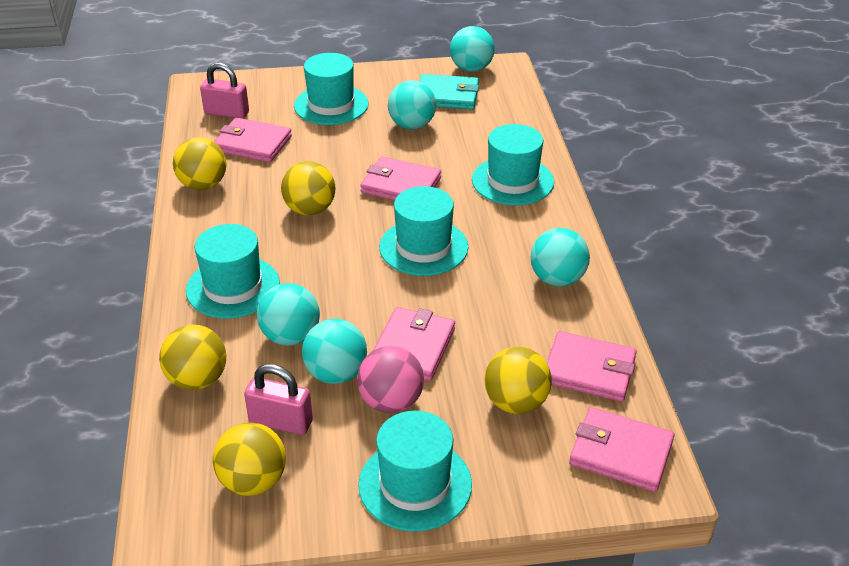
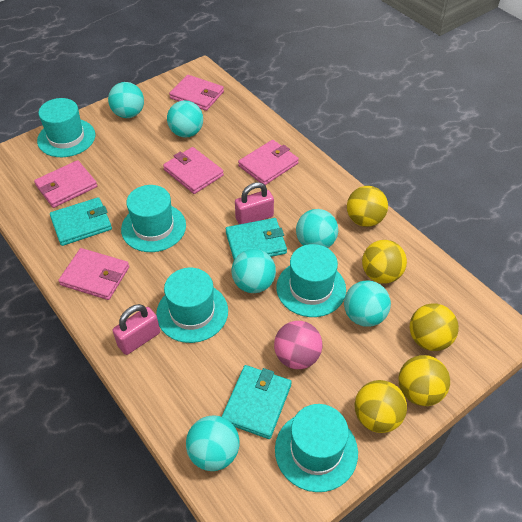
turquoise ball: 5 -> 6
turquoise wallet: 1 -> 3

